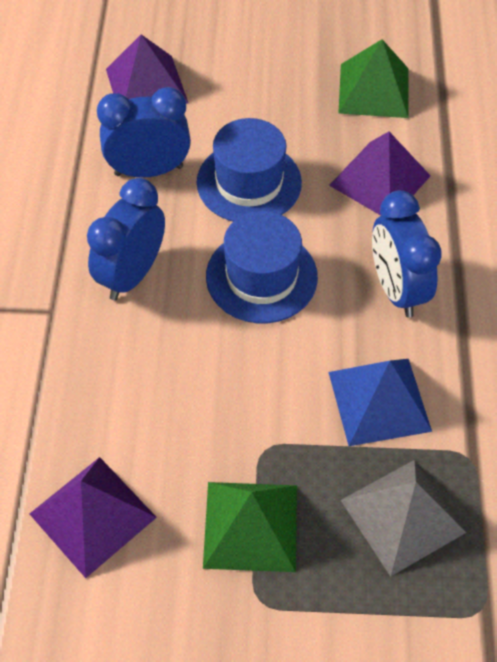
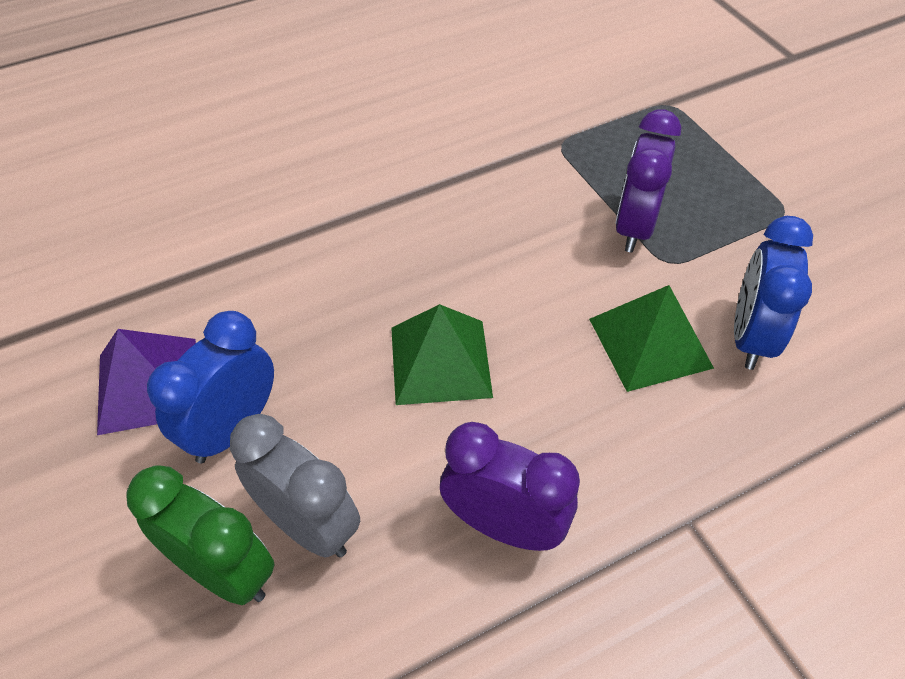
blue clock: 3 -> 2
blue hat: 2 -> 0
blue pyramid: 1 -> 0
green clock: 0 -> 1
grey clock: 0 -> 1
grey pyramid: 1 -> 0
purple clock: 0 -> 2
purple pyramid: 3 -> 1

